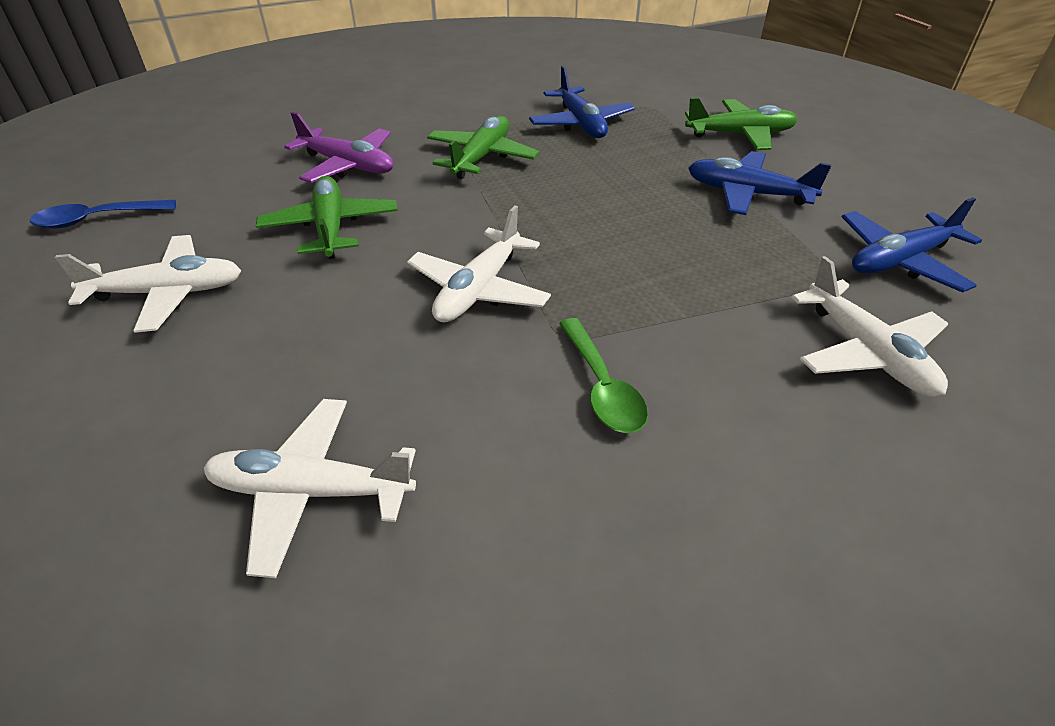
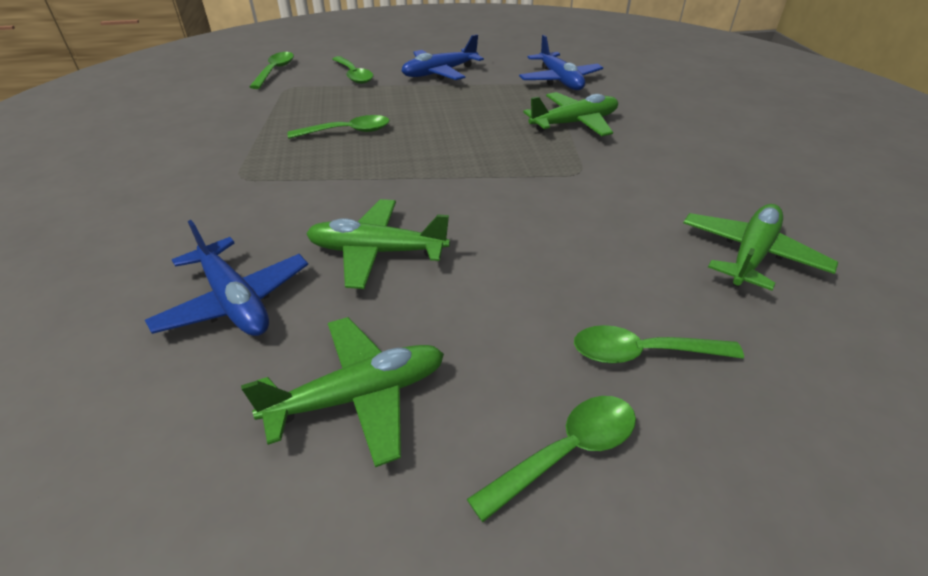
blue spoon: 1 -> 0
green plane: 3 -> 4
green spoon: 1 -> 5
purple plane: 1 -> 0
white plane: 4 -> 0

